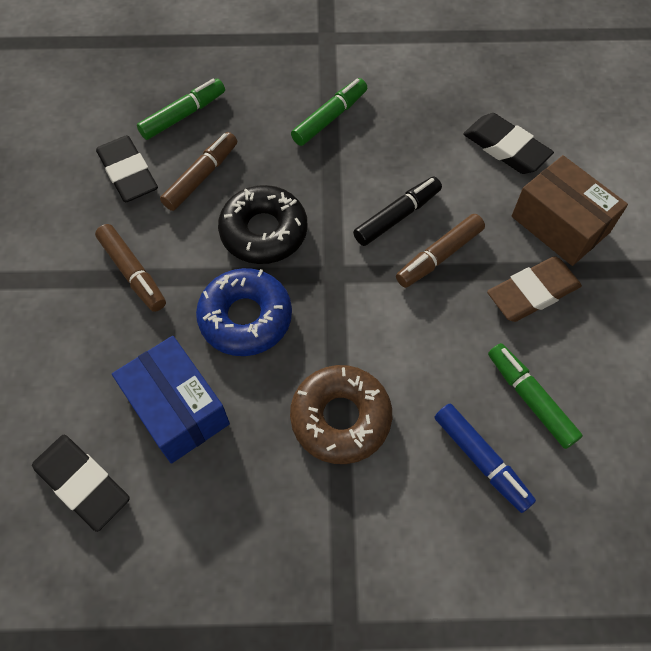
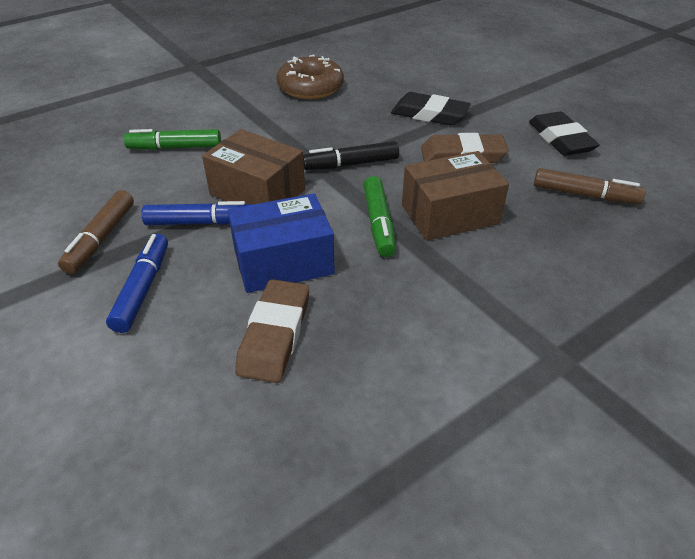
black donut: 1 -> 0
black eraser: 3 -> 2
blue donut: 1 -> 0
blue marker: 1 -> 2
brown box: 1 -> 2
brown eraser: 1 -> 2
brown marker: 3 -> 2
green marker: 3 -> 2

